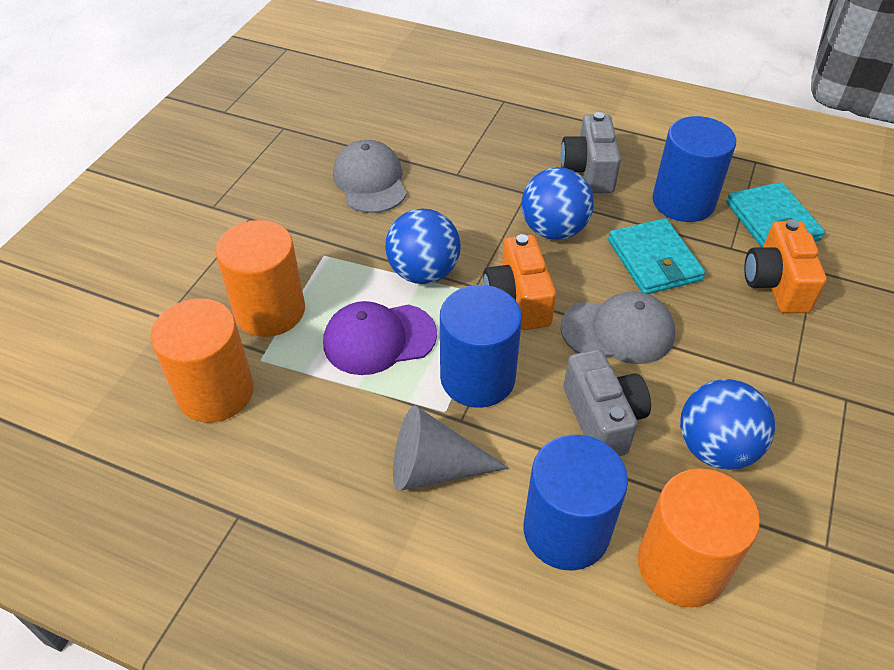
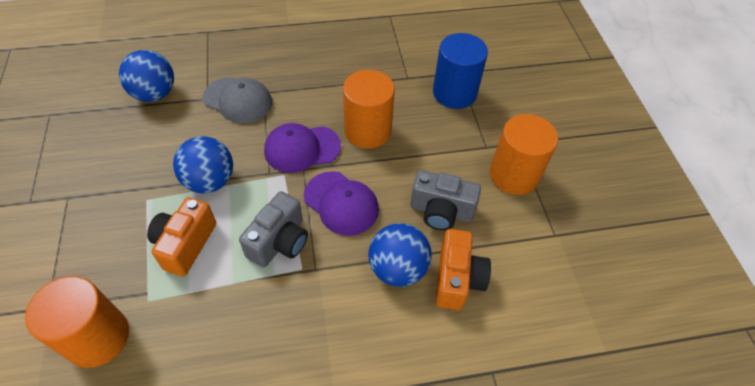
blue cylinder: 3 -> 1
grey cap: 2 -> 1
grey cone: 1 -> 0
purple cap: 1 -> 2
turquoise wallet: 2 -> 0

